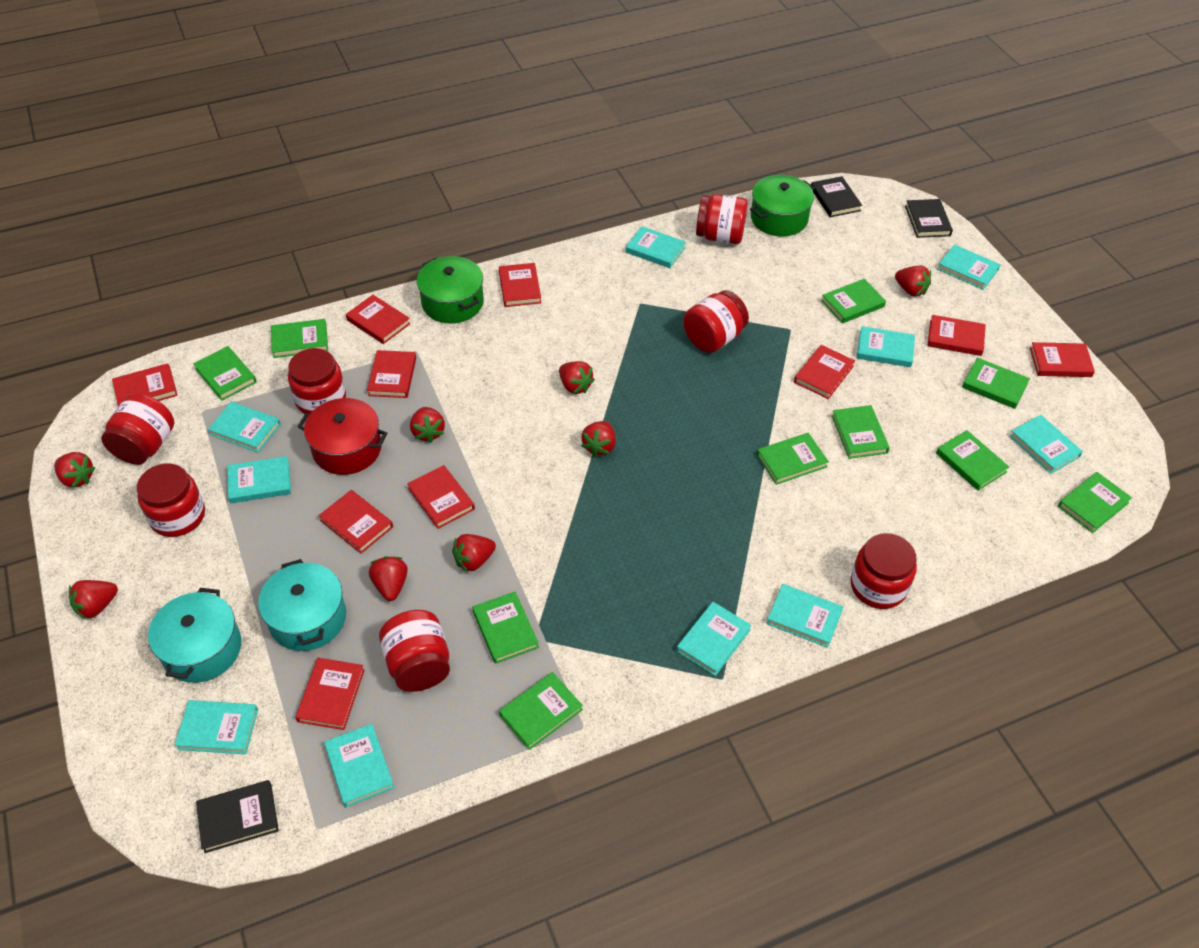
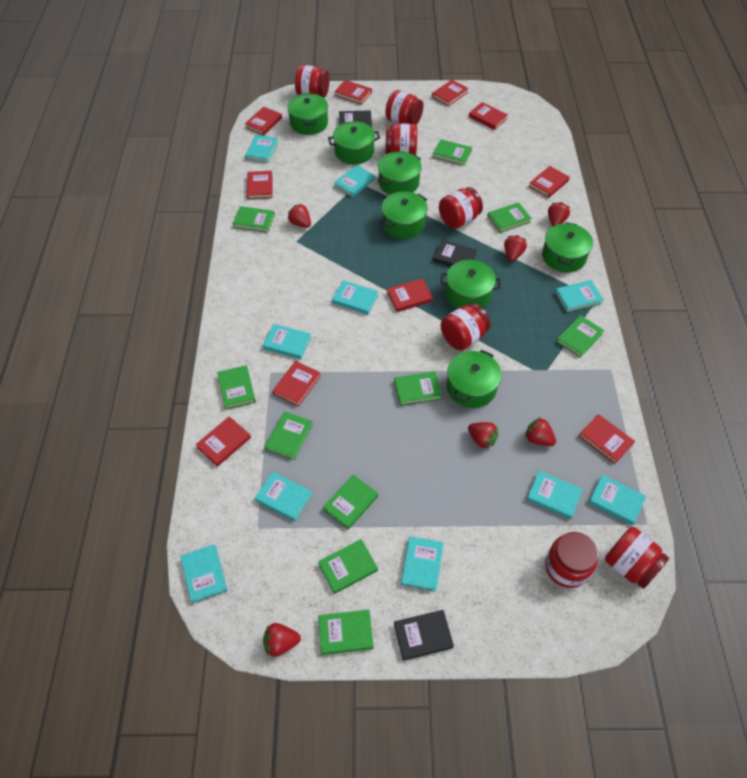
green pot: 2 -> 7
red pot: 1 -> 0
red strawberry: 8 -> 6
turquoise pot: 2 -> 0

